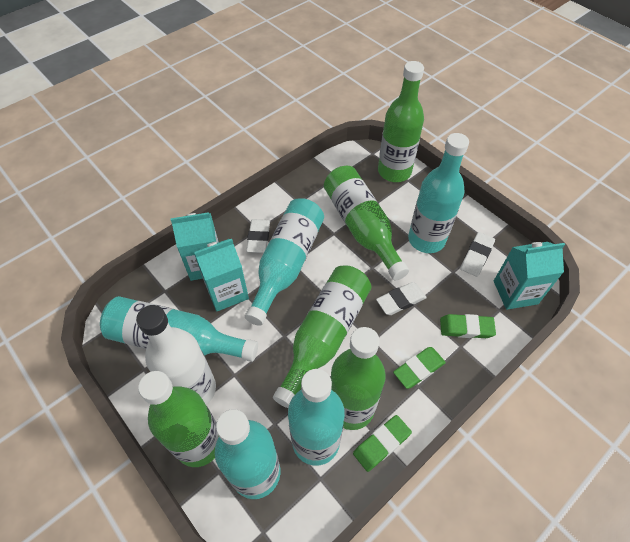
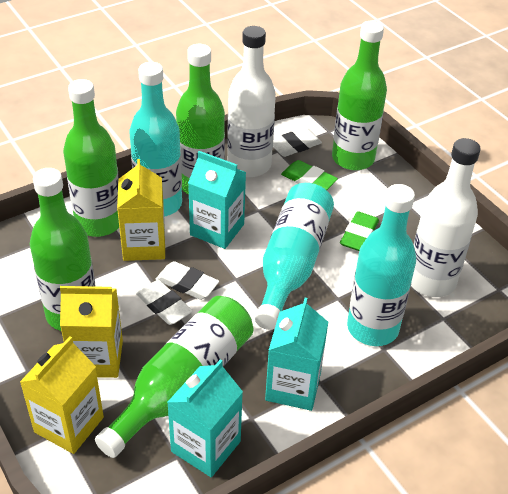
green eraser: 3 -> 2
turquoise bottle: 5 -> 3
white bottle: 1 -> 2
yellow carton: 0 -> 3

